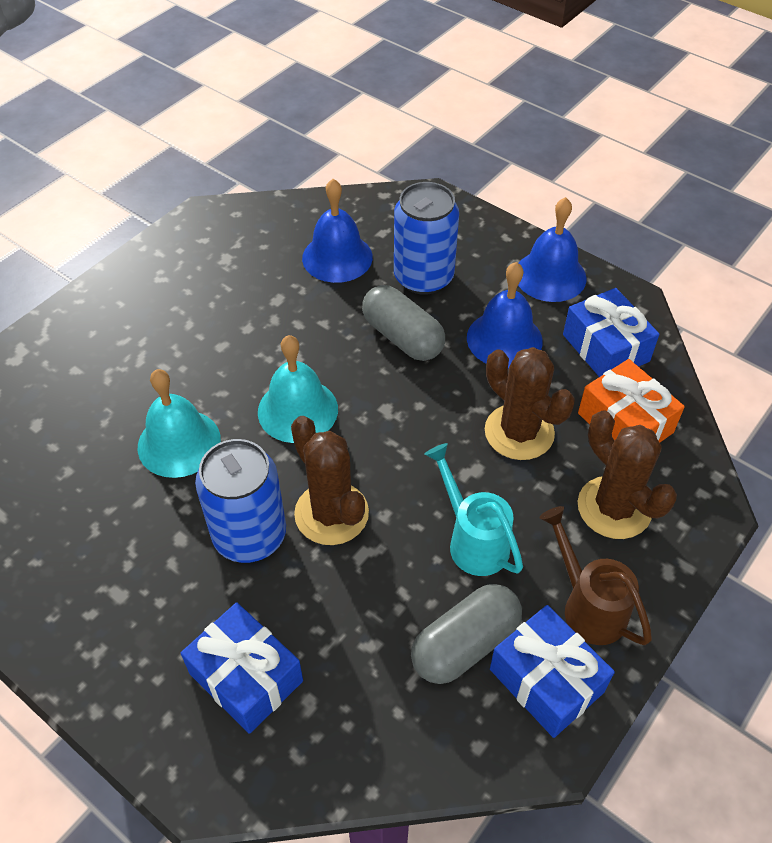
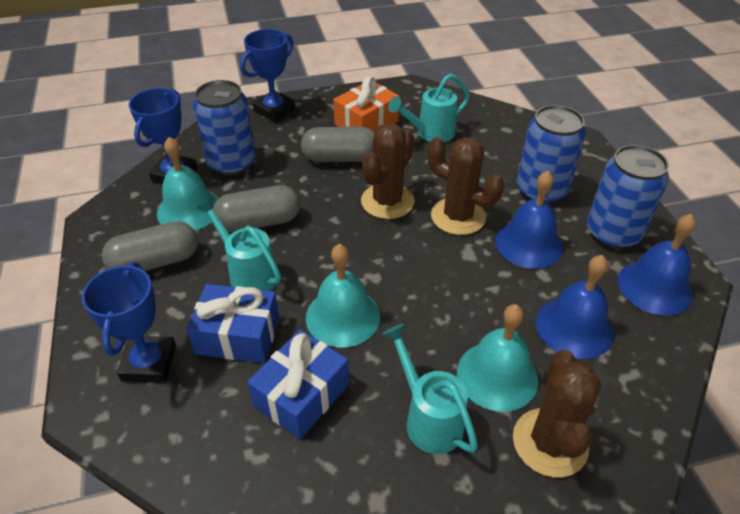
blue can: 2 -> 3
blue gift: 3 -> 2
blue trophy: 0 -> 3
brown watering can: 1 -> 0
grey capsule: 2 -> 3
turquoise bell: 2 -> 3
turquoise watering can: 1 -> 3

